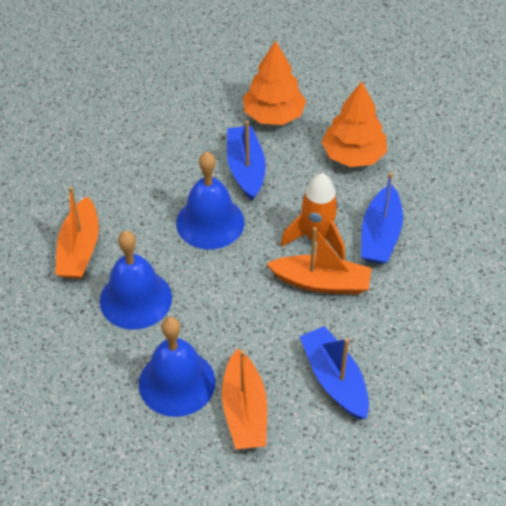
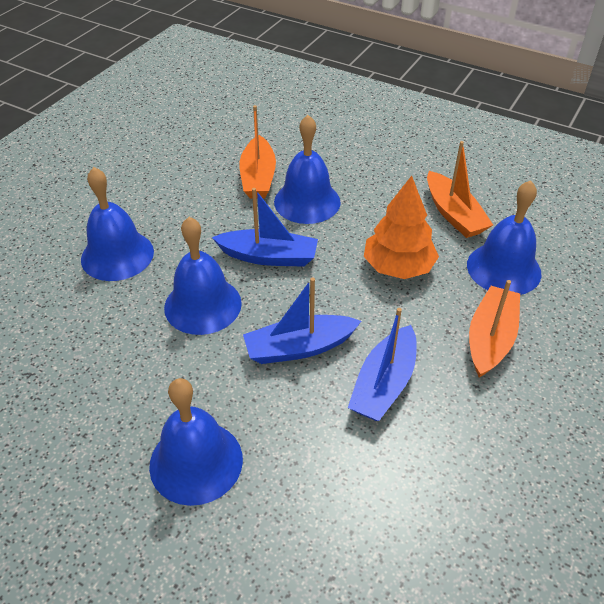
blue bell: 3 -> 5
orange rocket: 1 -> 0
orange tree: 2 -> 1

